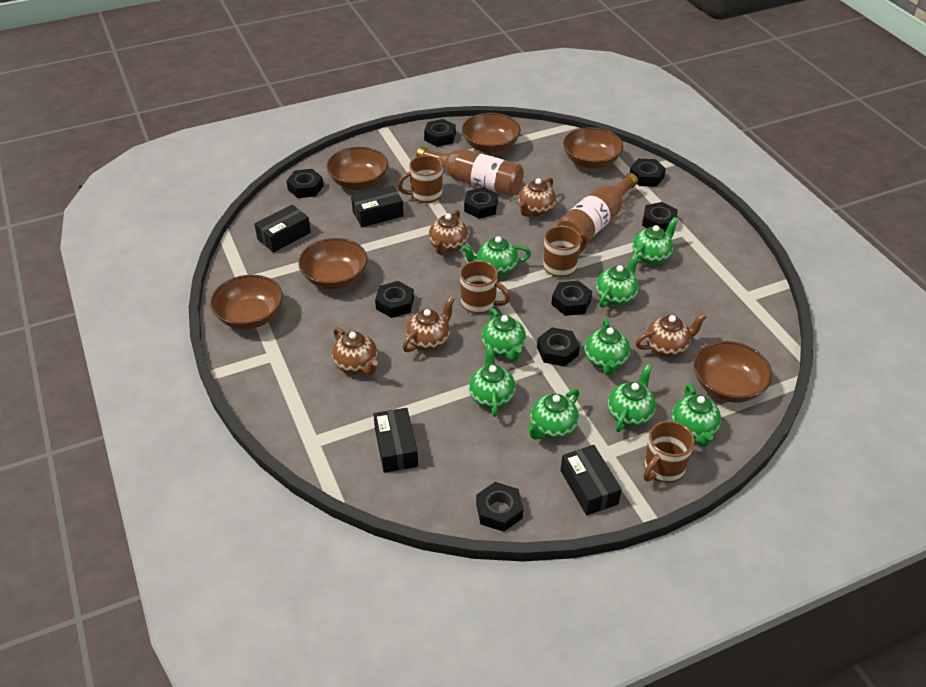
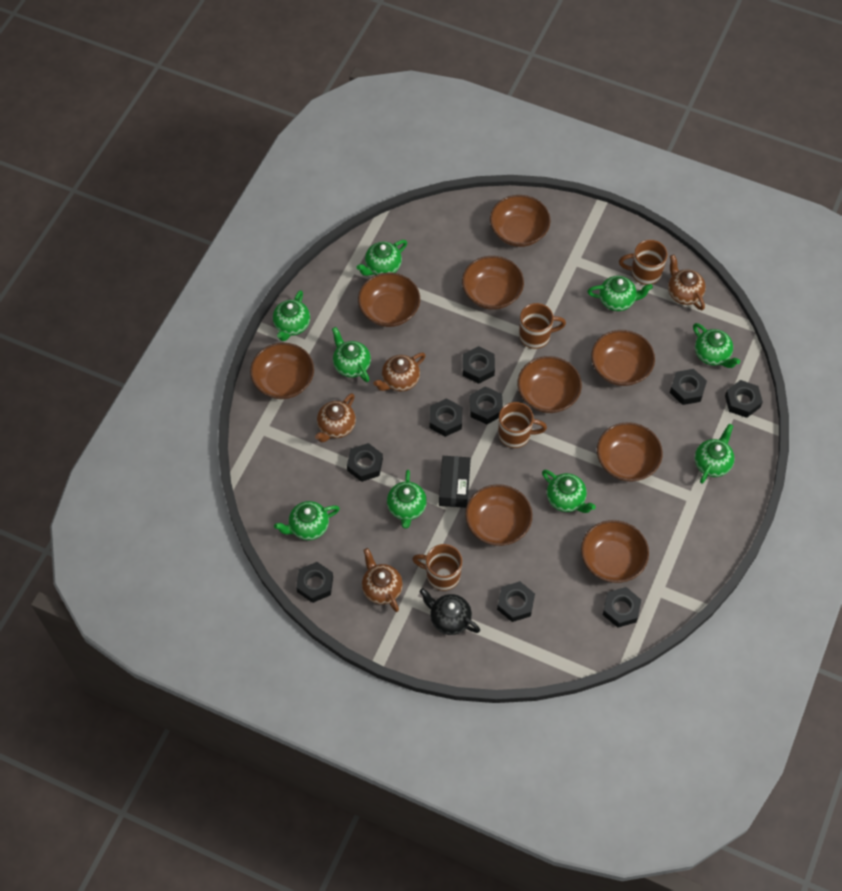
black box: 4 -> 1
black teapot: 0 -> 1
brown bottle: 2 -> 0
brown bowl: 6 -> 9
brown teapot: 5 -> 4

